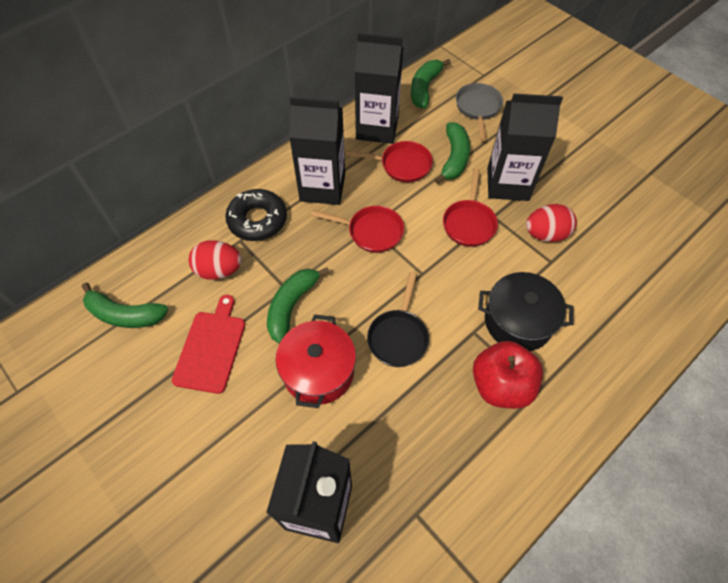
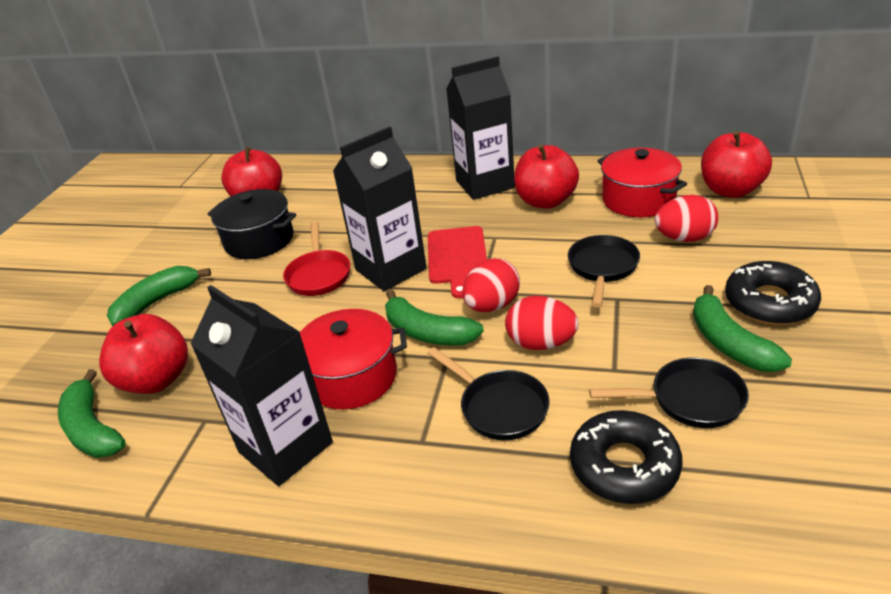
black carton: 4 -> 3
black donut: 1 -> 2
black pan: 1 -> 3
grey pan: 1 -> 0
red apple: 1 -> 4
red egg: 2 -> 3
red pan: 3 -> 1
red pot: 1 -> 2

